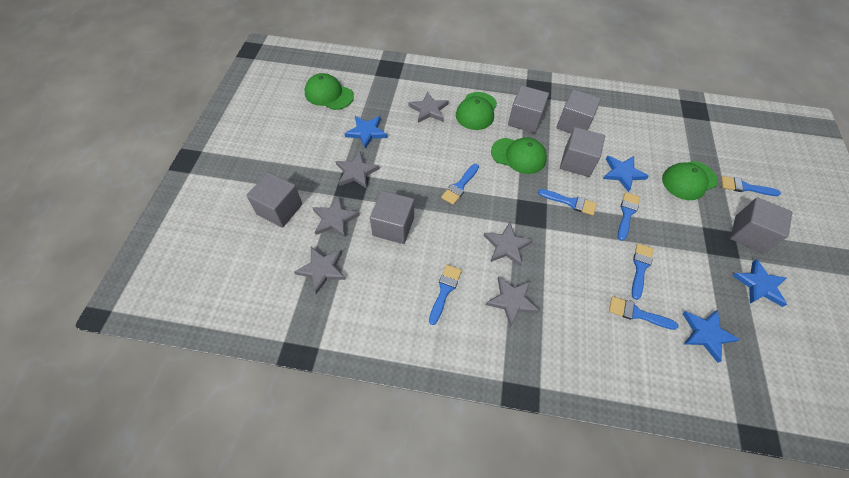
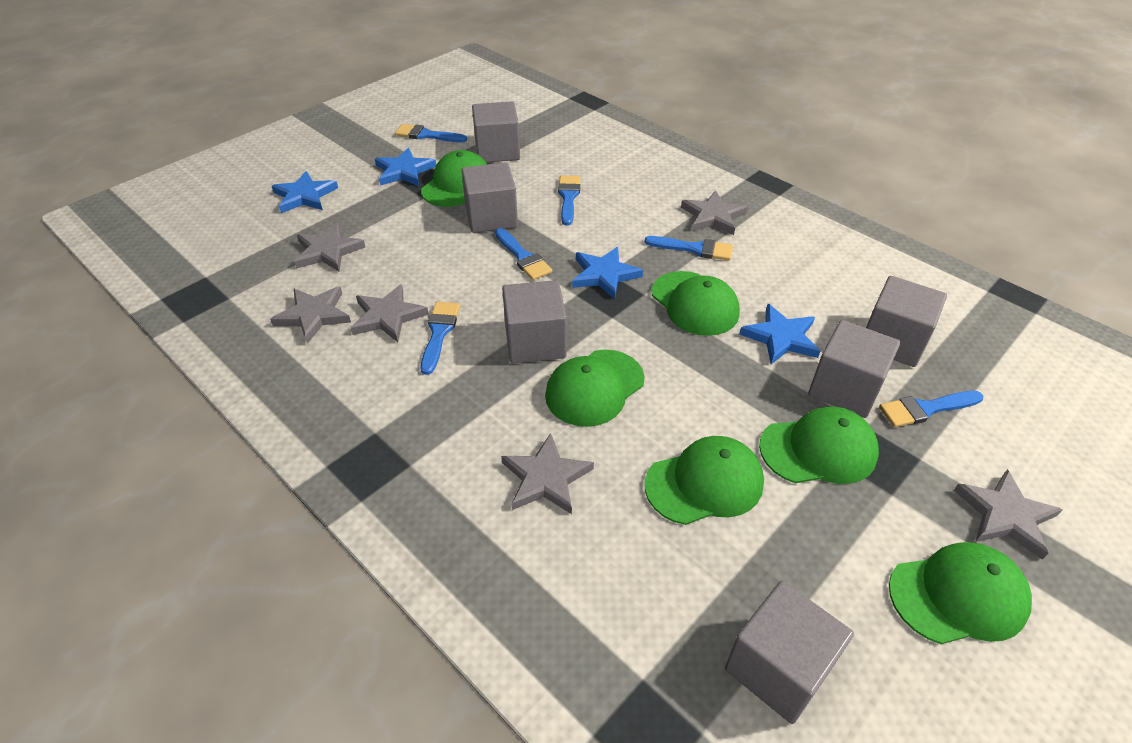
blue brush: 7 -> 6
green cap: 4 -> 6

